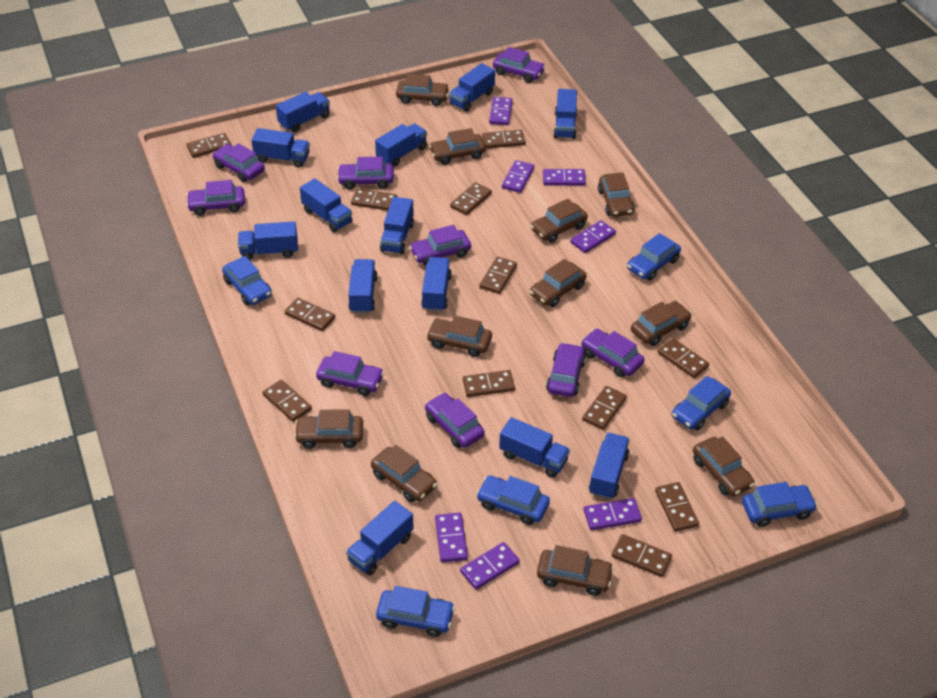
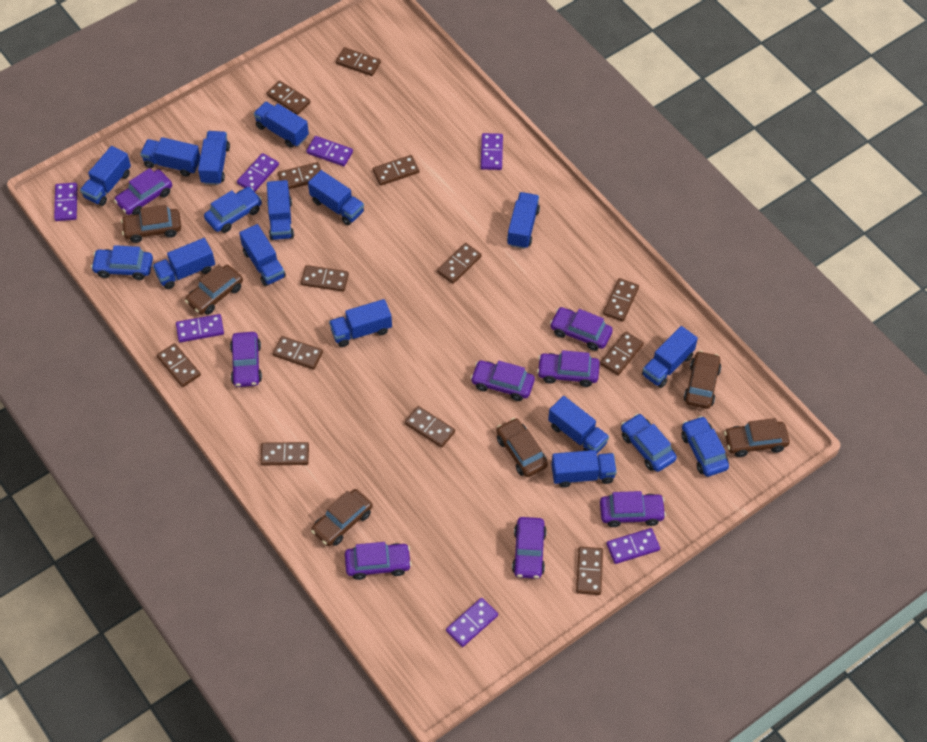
blue car: 6 -> 4
brown car: 11 -> 6
brown domino: 12 -> 13
purple car: 9 -> 8

